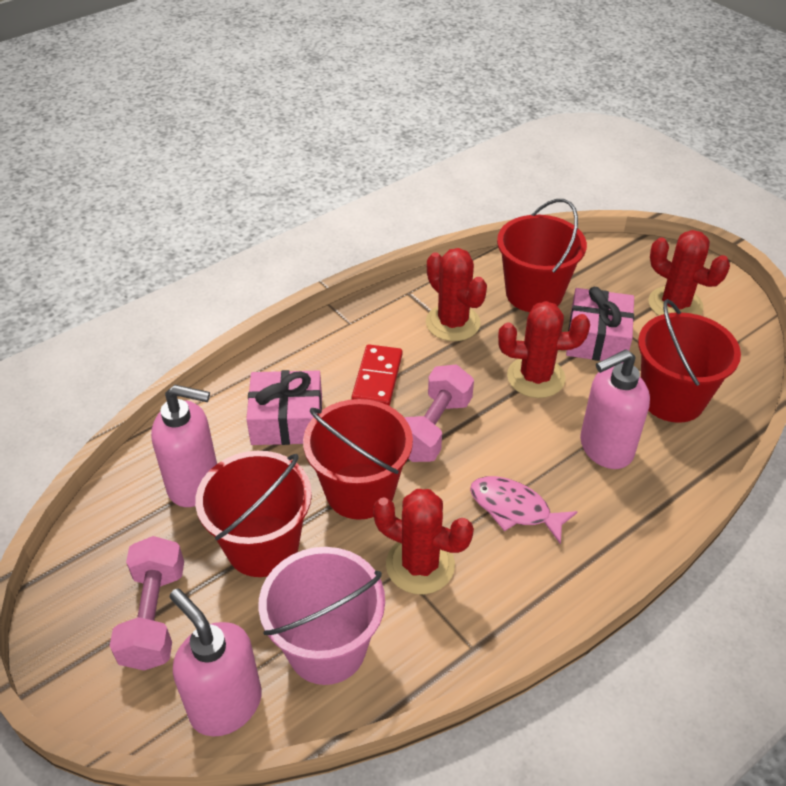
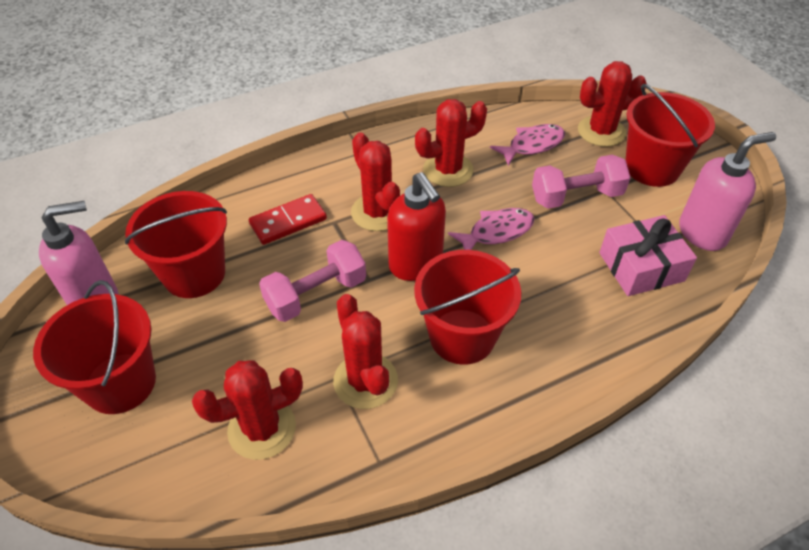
pink bucket: 1 -> 0
pink fish: 1 -> 2
pink gift: 2 -> 1
pink soap dispenser: 3 -> 2
red cactus: 4 -> 5
red soap dispenser: 0 -> 1

